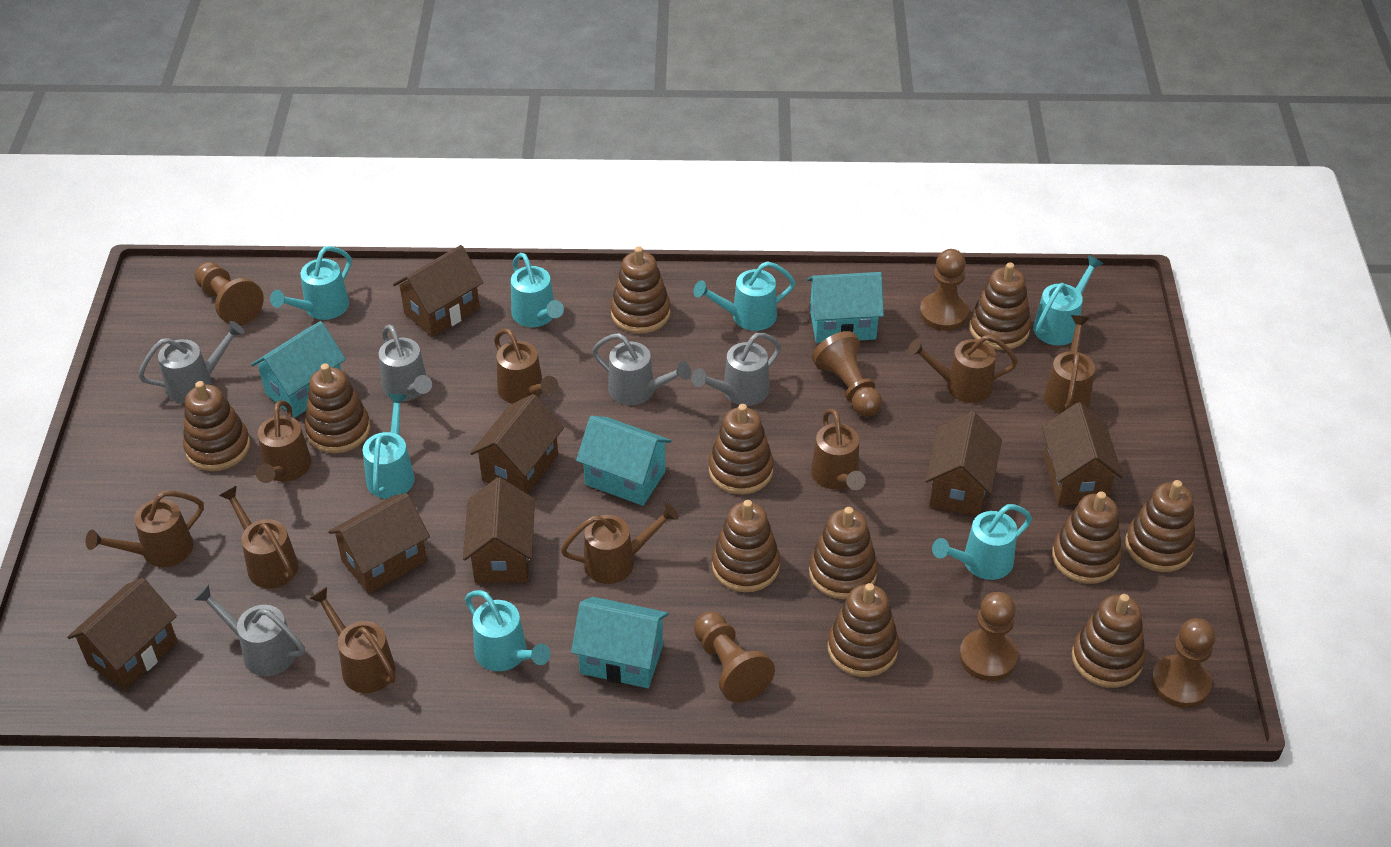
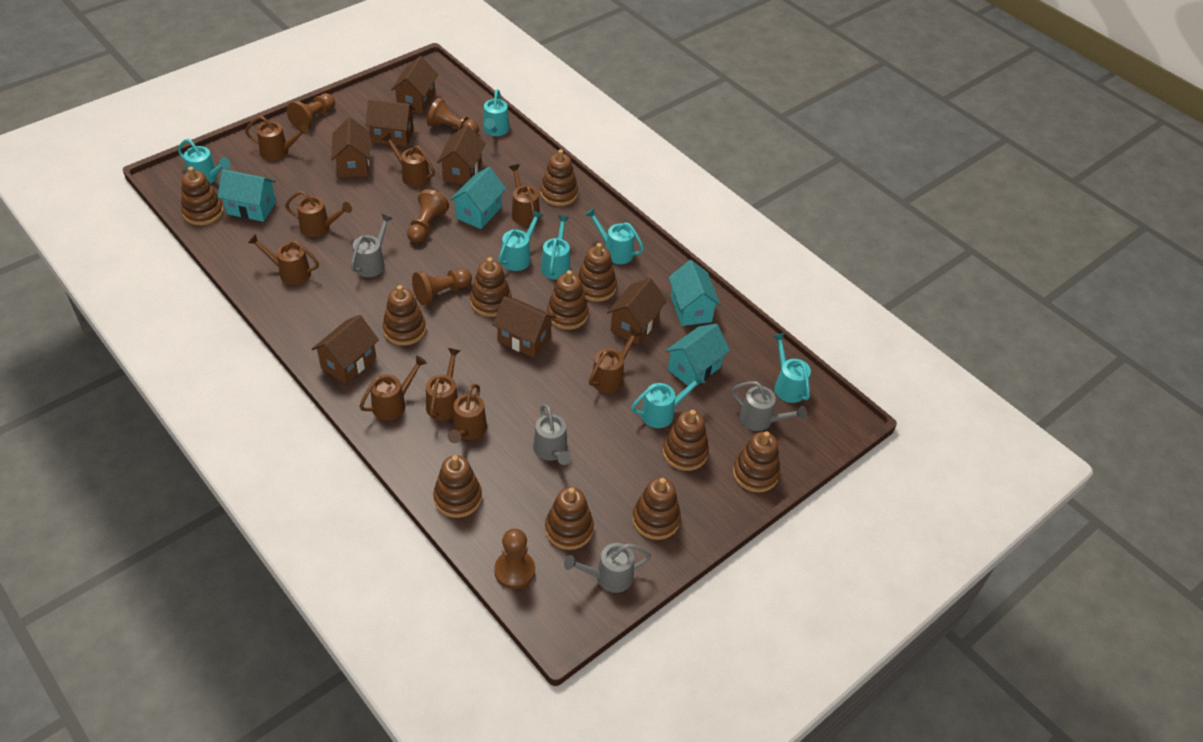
brown pawn: 6 -> 5
grey watering can: 5 -> 4

